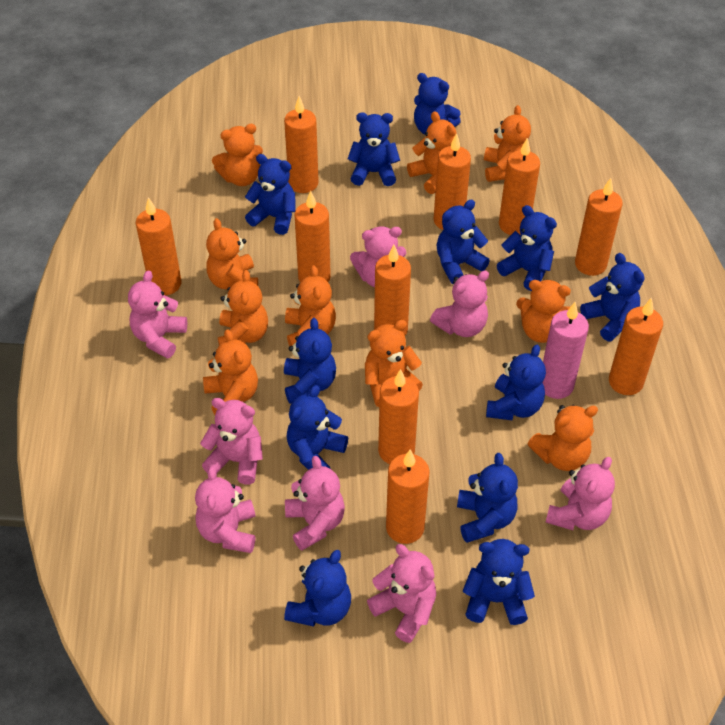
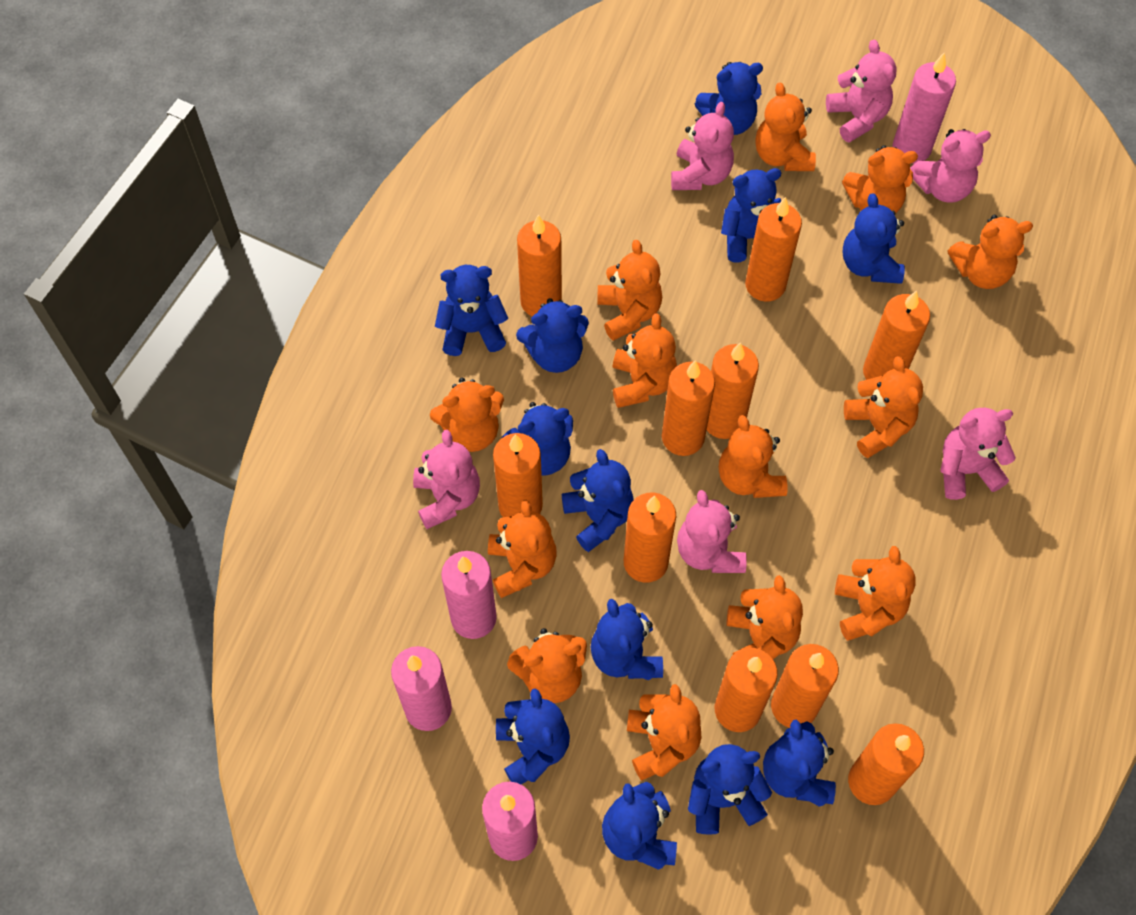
orange teddy bear: 10 -> 13
pink candle: 1 -> 4
pink teddy bear: 8 -> 6

